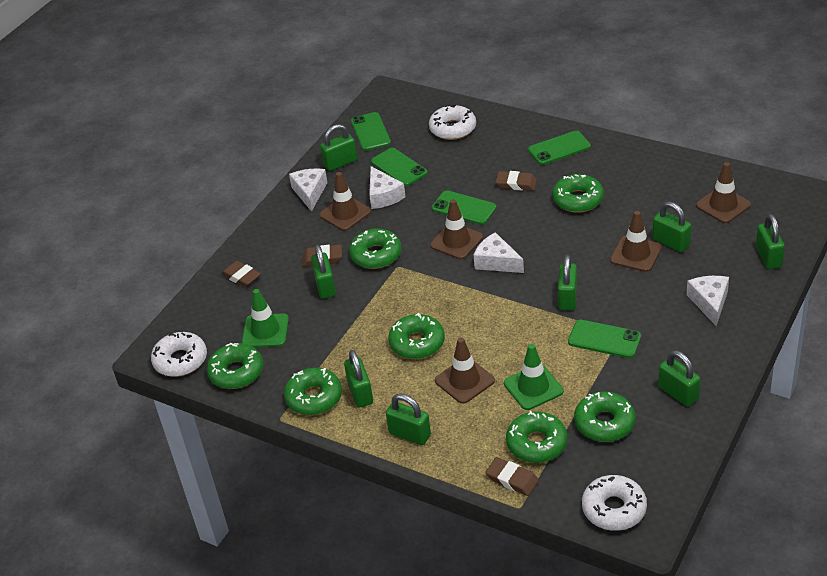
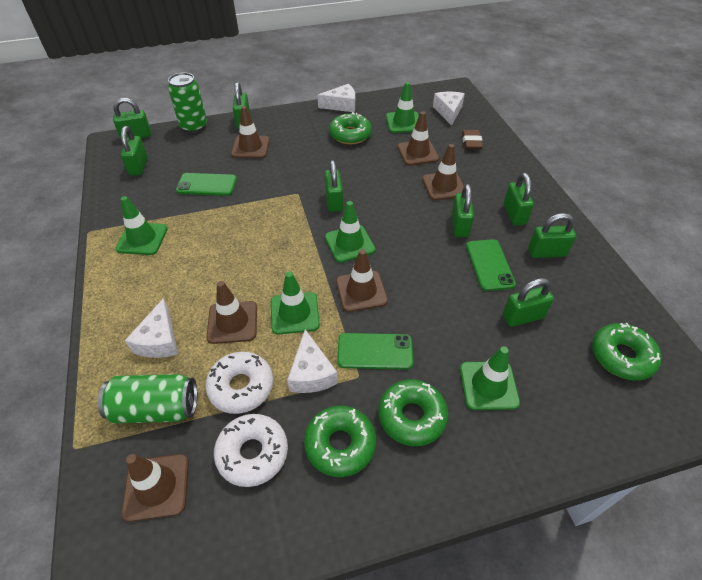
brown eraser: 4 -> 1
brown traffic cone: 5 -> 6
green can: 0 -> 2
green donut: 7 -> 4
green phone: 5 -> 3
green traffic cone: 2 -> 5
white donut: 3 -> 2

